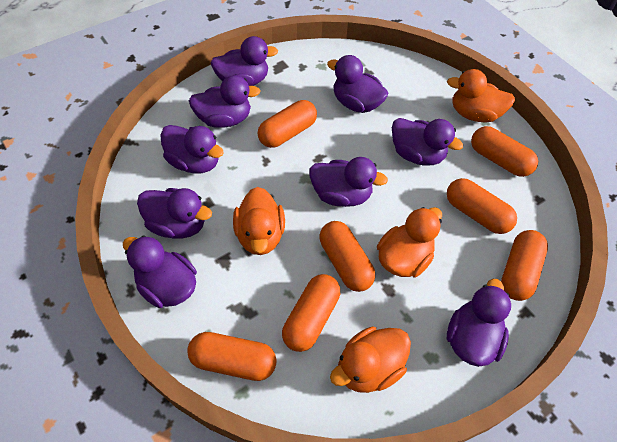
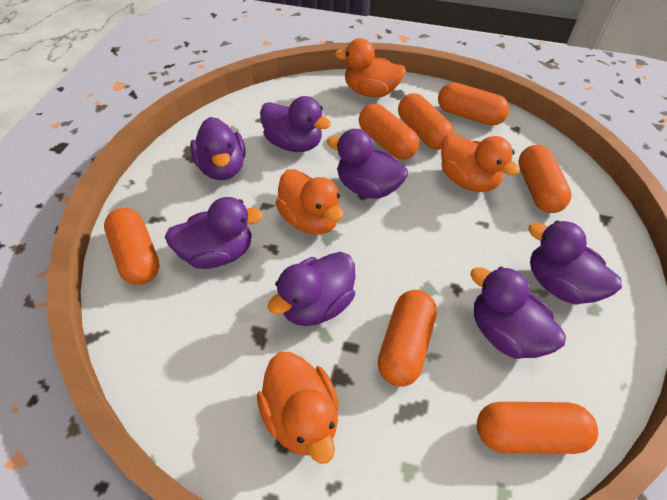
purple duck: 9 -> 7

